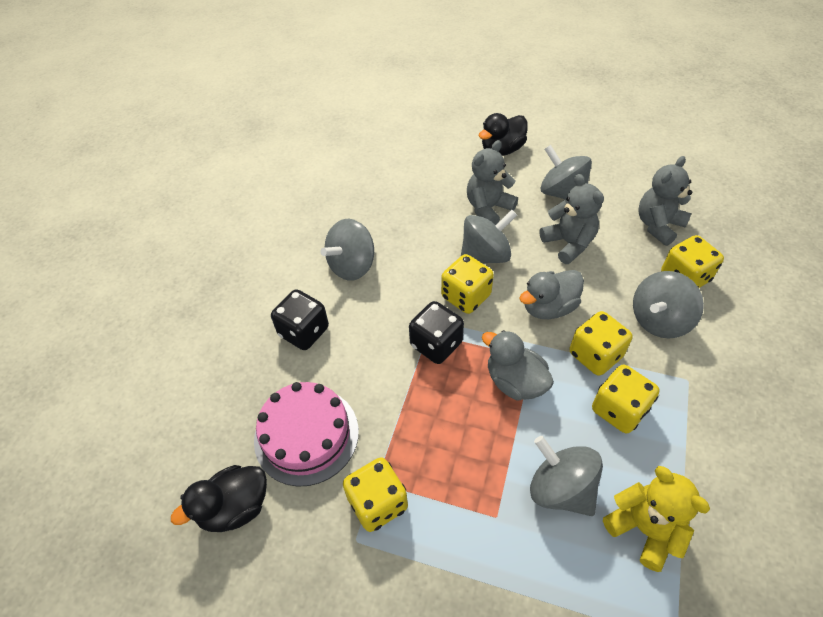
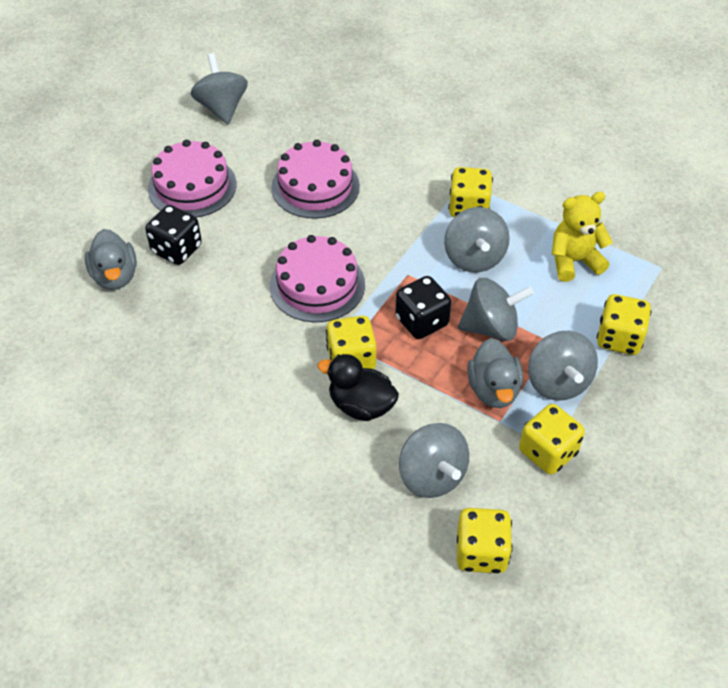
black duck: 2 -> 1
grey teddy bear: 3 -> 0
pink cake: 1 -> 3

